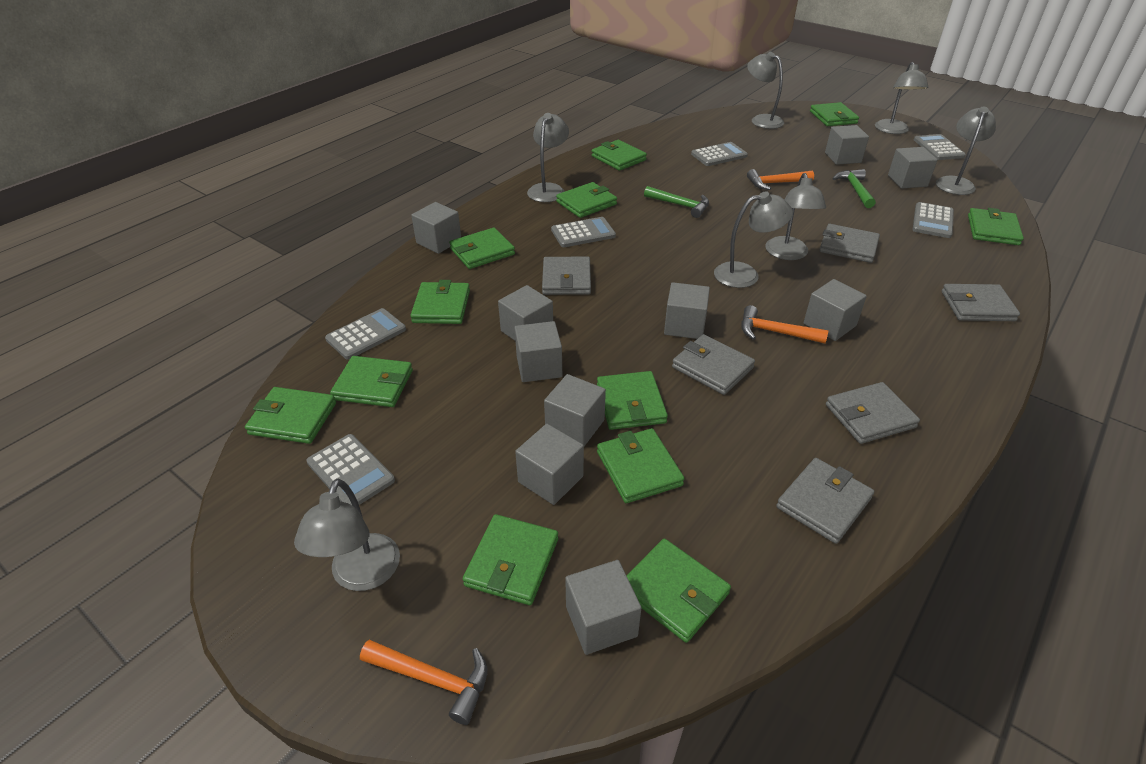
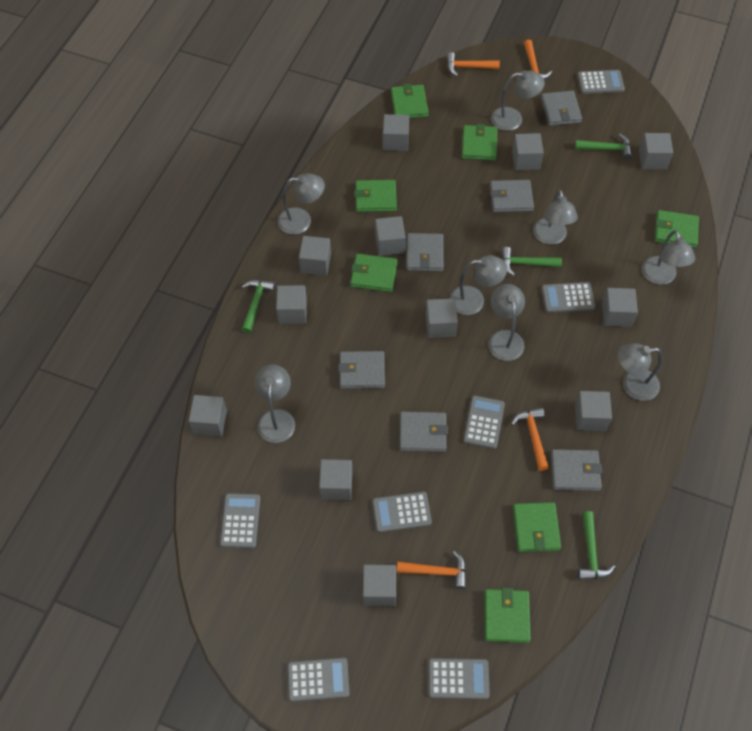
green hammer: 2 -> 4
green wallet: 12 -> 7
grey calculator: 6 -> 7
grey cube: 10 -> 12
grey lamp: 7 -> 8
orange hammer: 3 -> 4

